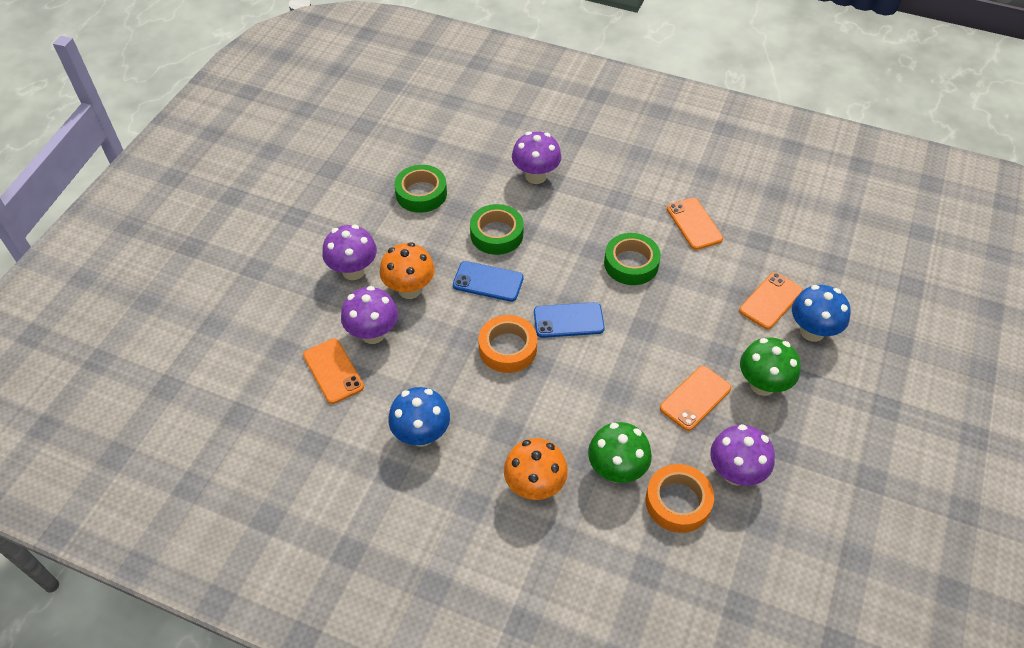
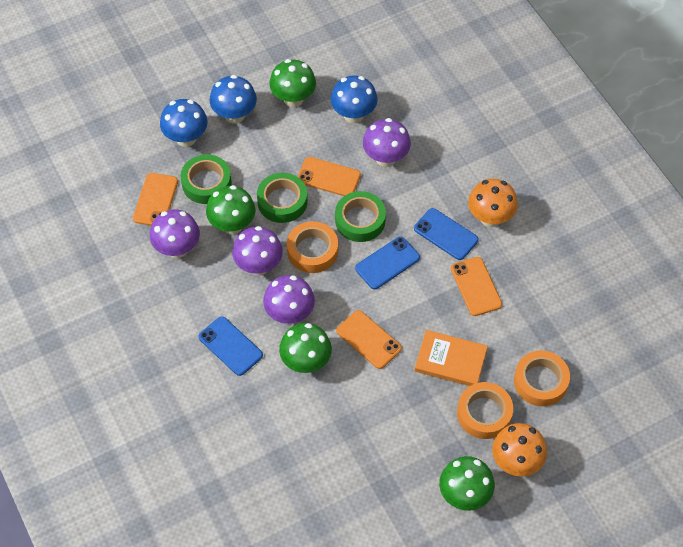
blue mushroom: 2 -> 3
blue phone: 2 -> 3
green mushroom: 2 -> 4
orange book: 0 -> 1
orange tape: 2 -> 3

